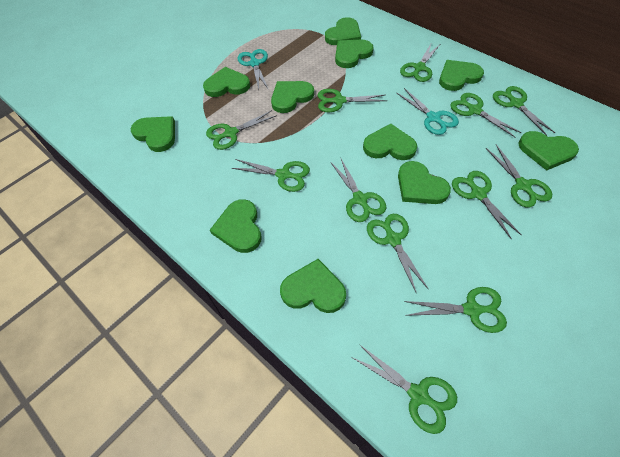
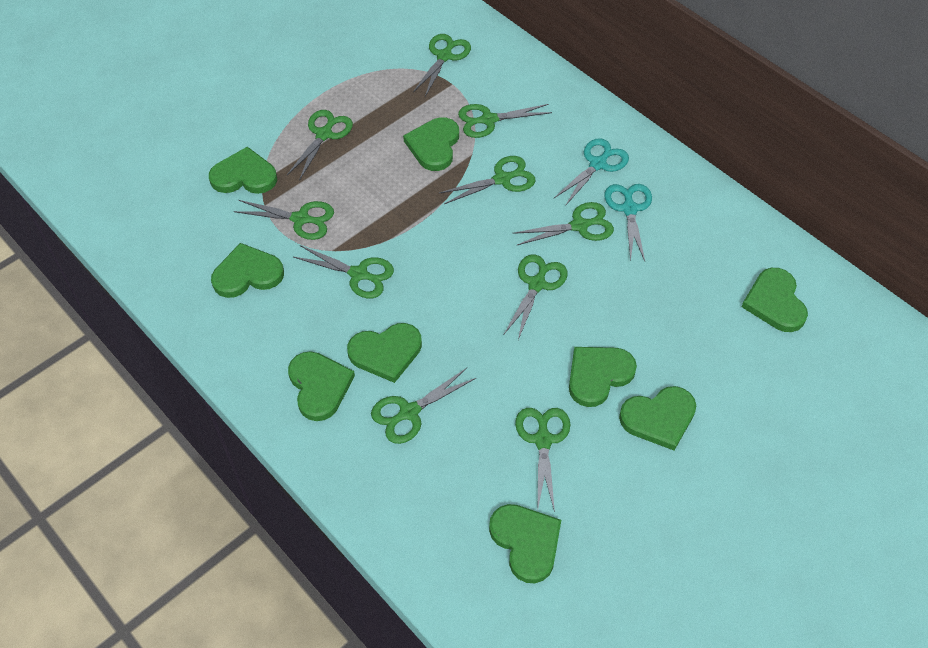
green heart: 11 -> 9
green scissors: 12 -> 10

